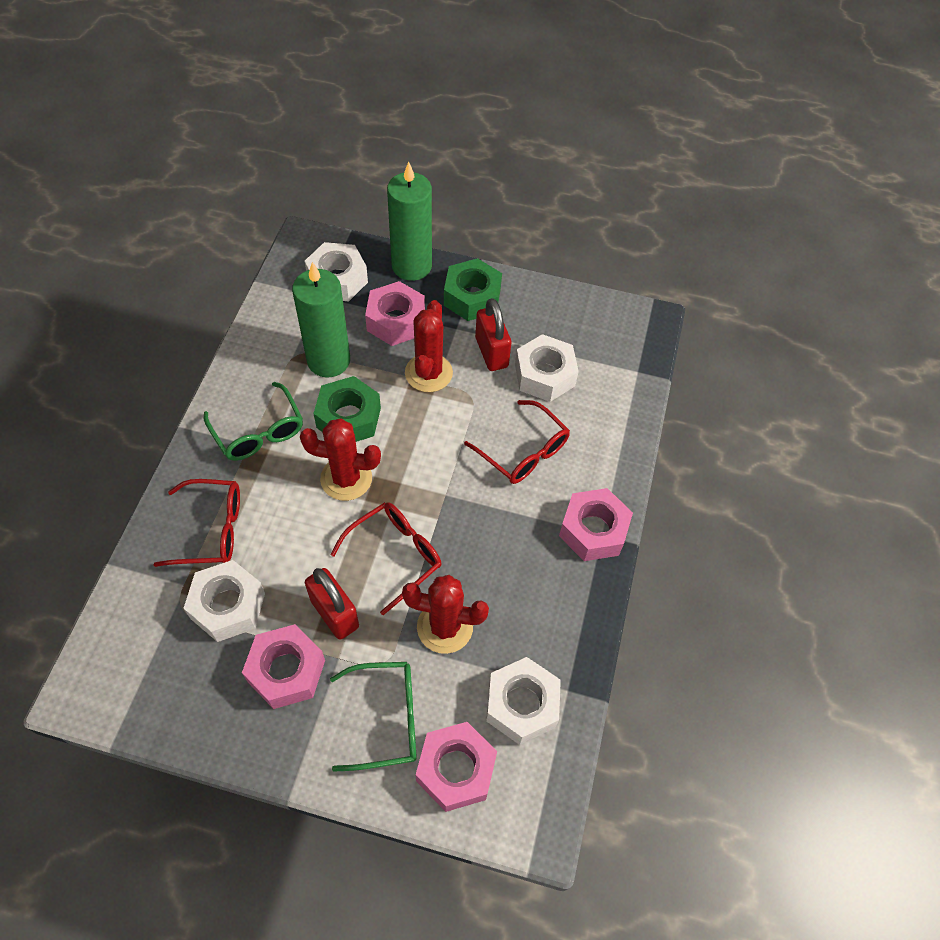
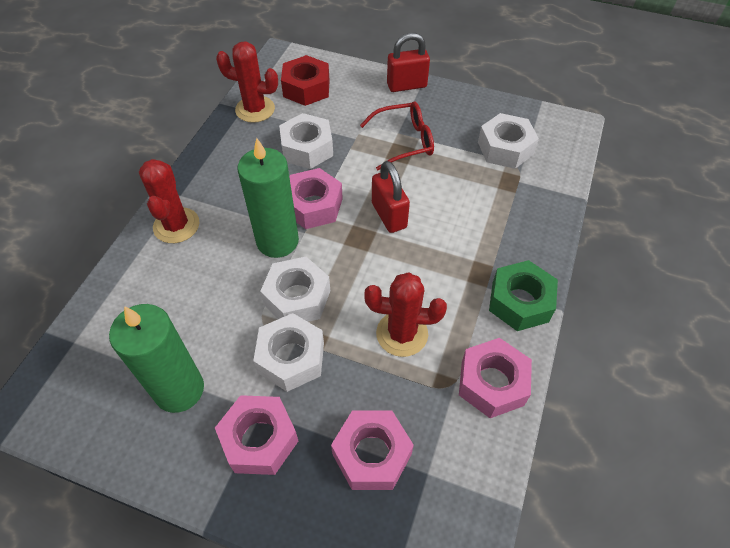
green glasses: 2 -> 0
green nut: 2 -> 1
red glasses: 3 -> 1
red nut: 0 -> 1

